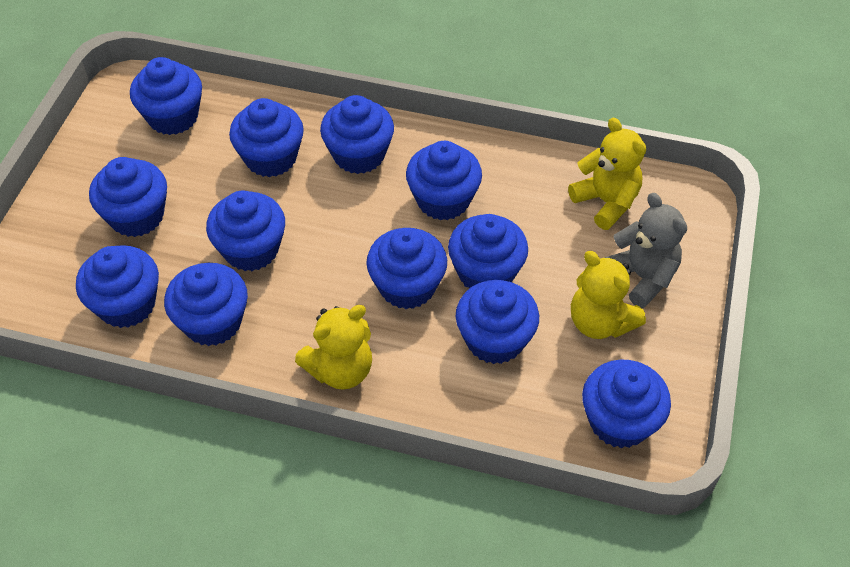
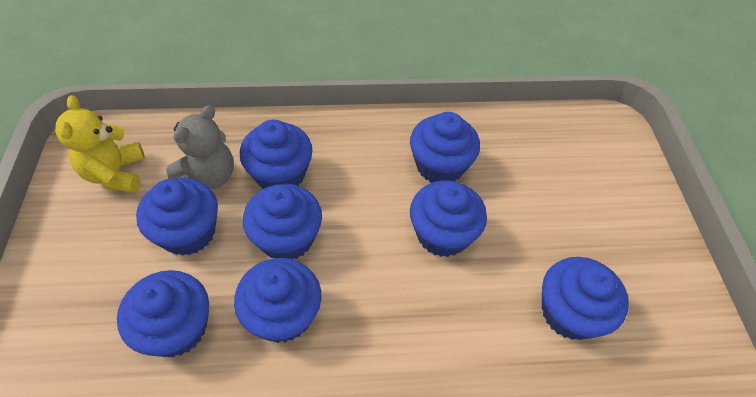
blue cupcake: 12 -> 8
yellow teddy bear: 3 -> 1

